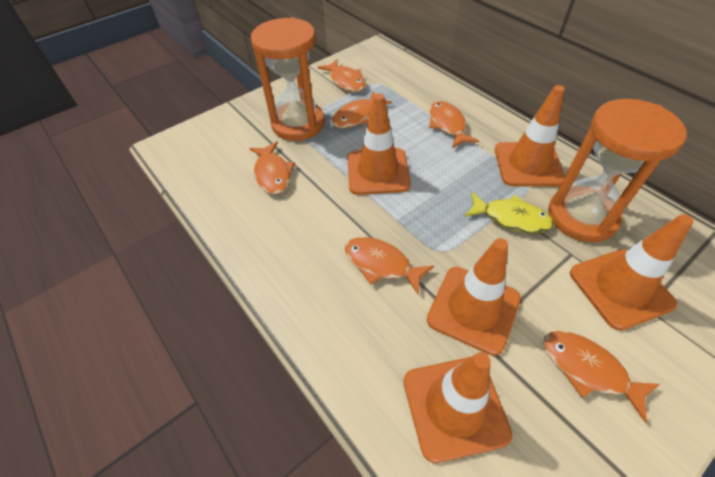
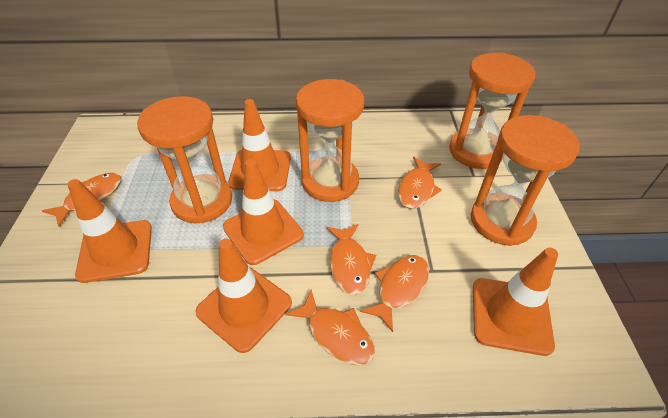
orange fish: 6 -> 5
orange hourglass: 2 -> 4
yellow fish: 1 -> 0

